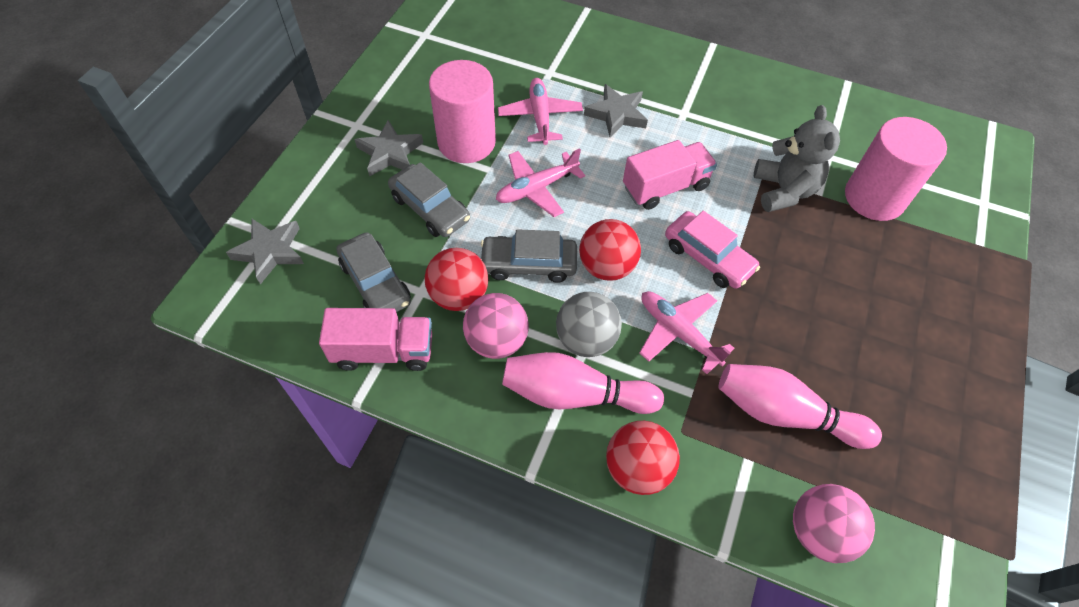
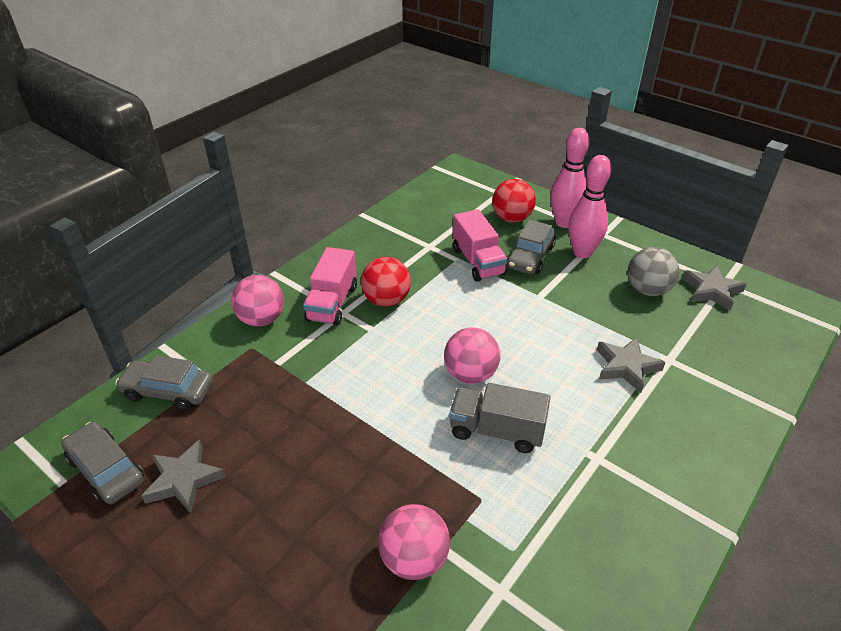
grey teddy bear: 1 -> 0
grey truck: 0 -> 1
pink ball: 2 -> 3
pink car: 1 -> 0
pink cylinder: 2 -> 0
pink plane: 3 -> 0
red ball: 3 -> 2

